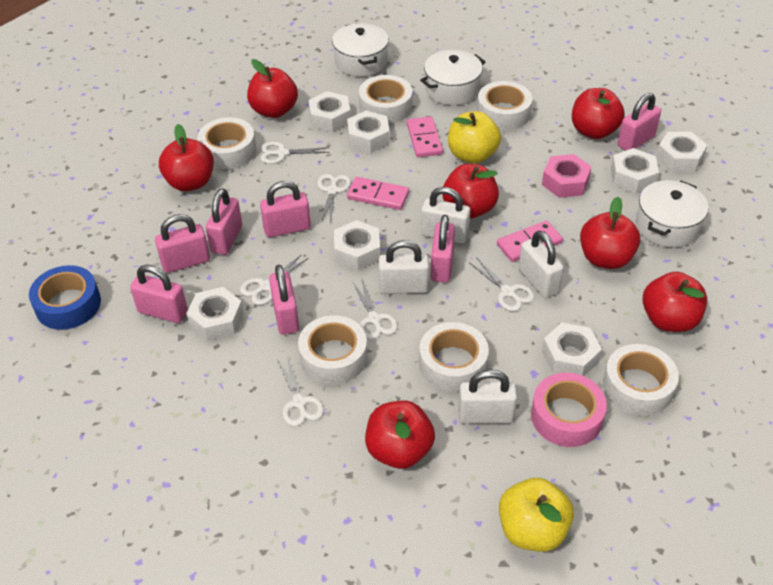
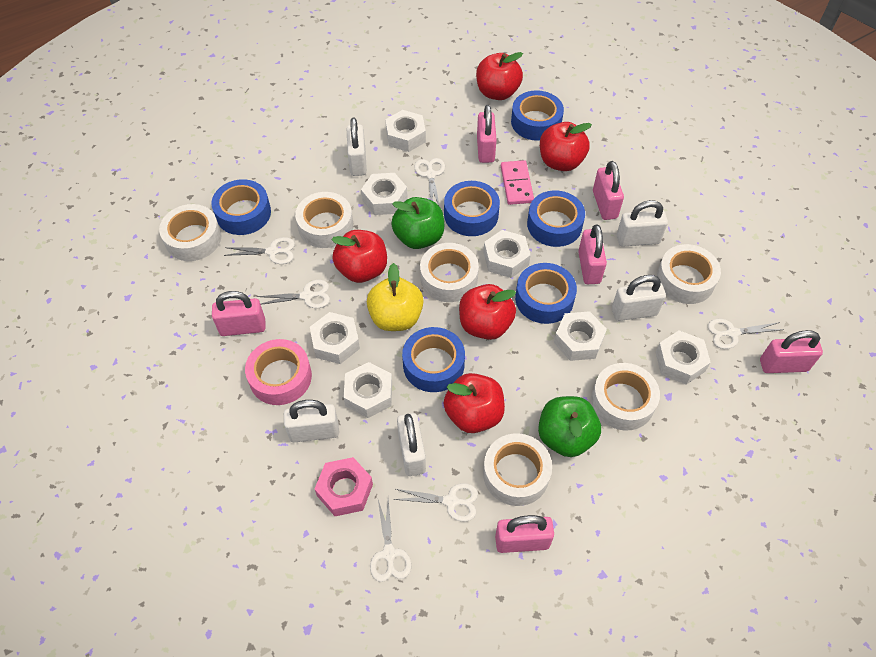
blue tape: 1 -> 6
green apple: 0 -> 2
pink domino: 3 -> 1
pink padlock: 7 -> 6
red apple: 7 -> 5
white padlock: 4 -> 5
white pot: 3 -> 0
yellow apple: 2 -> 1

